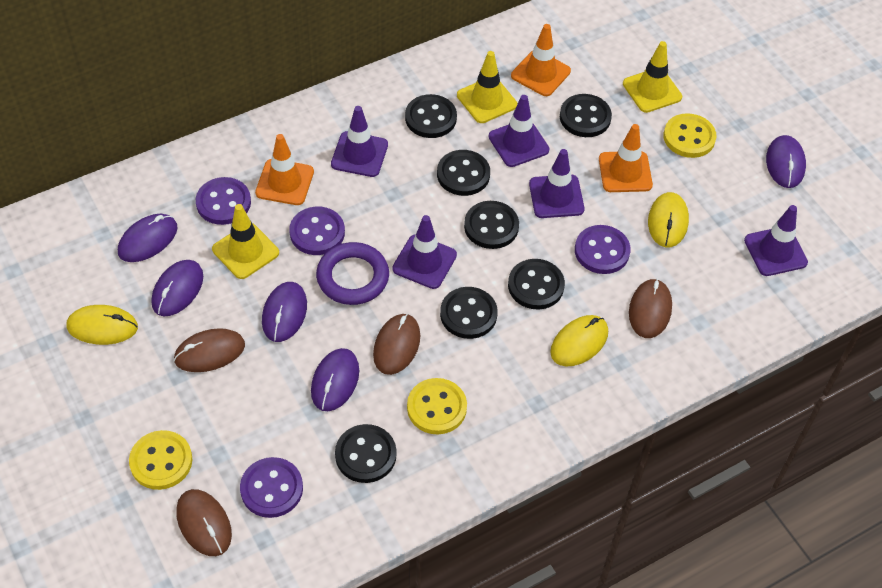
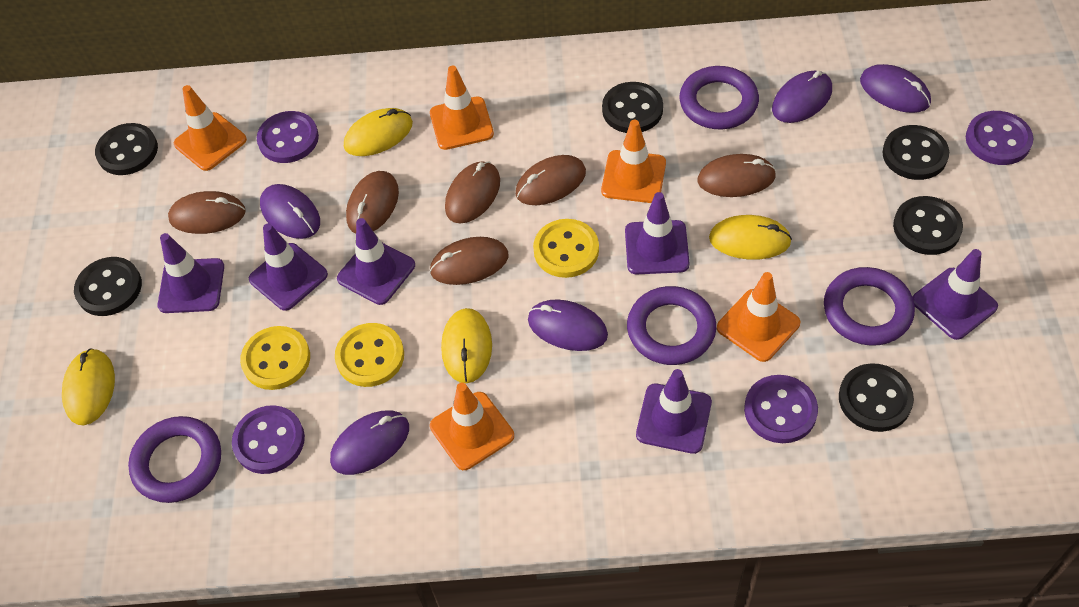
black button: 7 -> 6
brown mouse: 4 -> 6
orange traffic cone: 3 -> 5
purple ring: 1 -> 4
purple traffic cone: 5 -> 6
yellow mouse: 3 -> 4
yellow traffic cone: 3 -> 0

